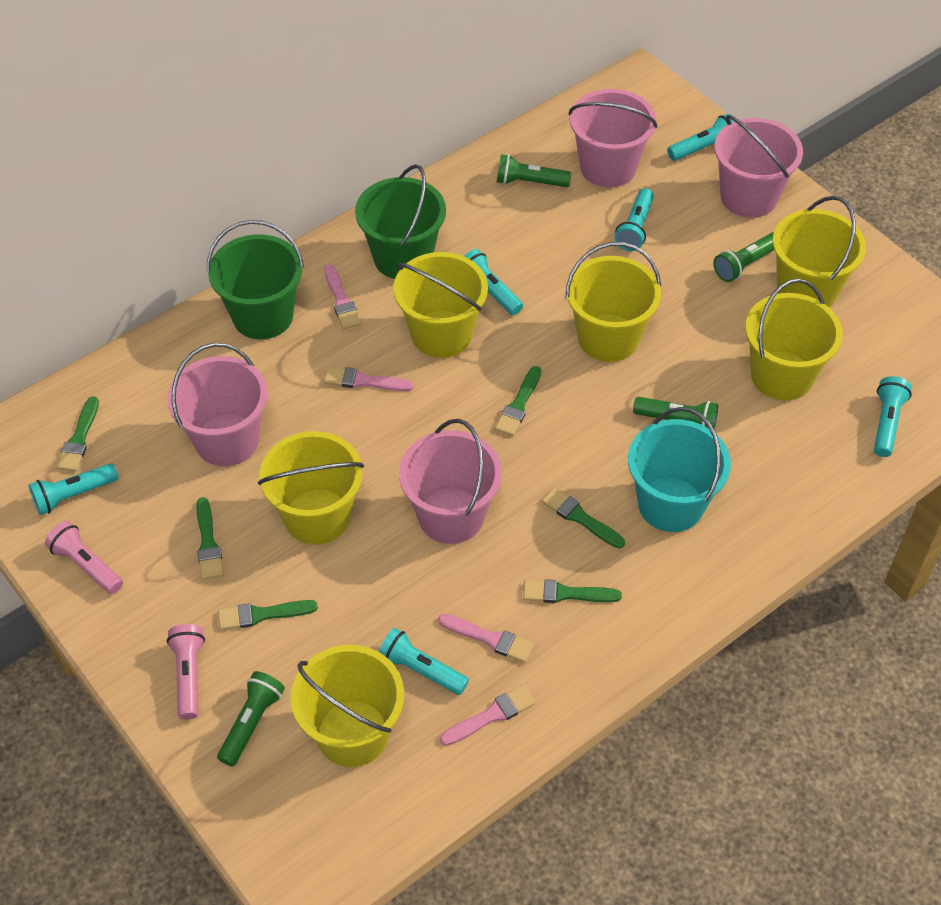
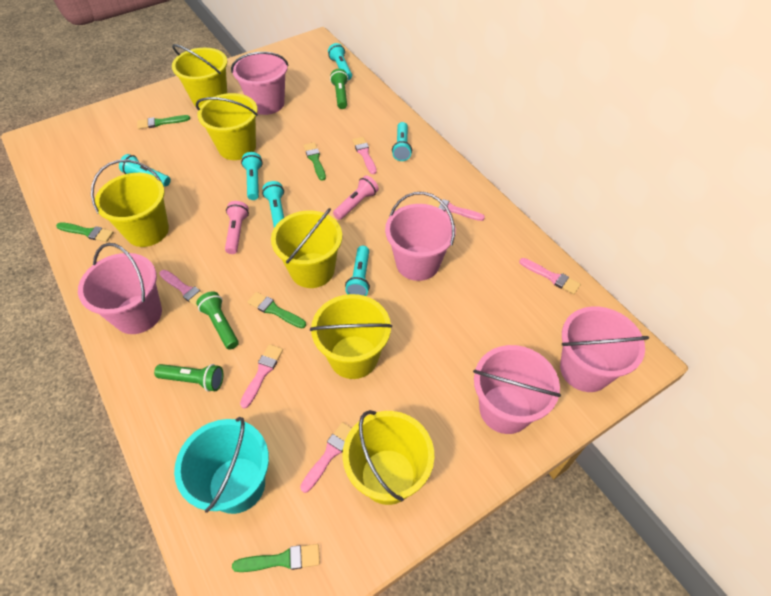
green brush: 6 -> 5
green bucket: 2 -> 0
green flashlight: 4 -> 3
pink brush: 4 -> 6
pink bucket: 4 -> 5

